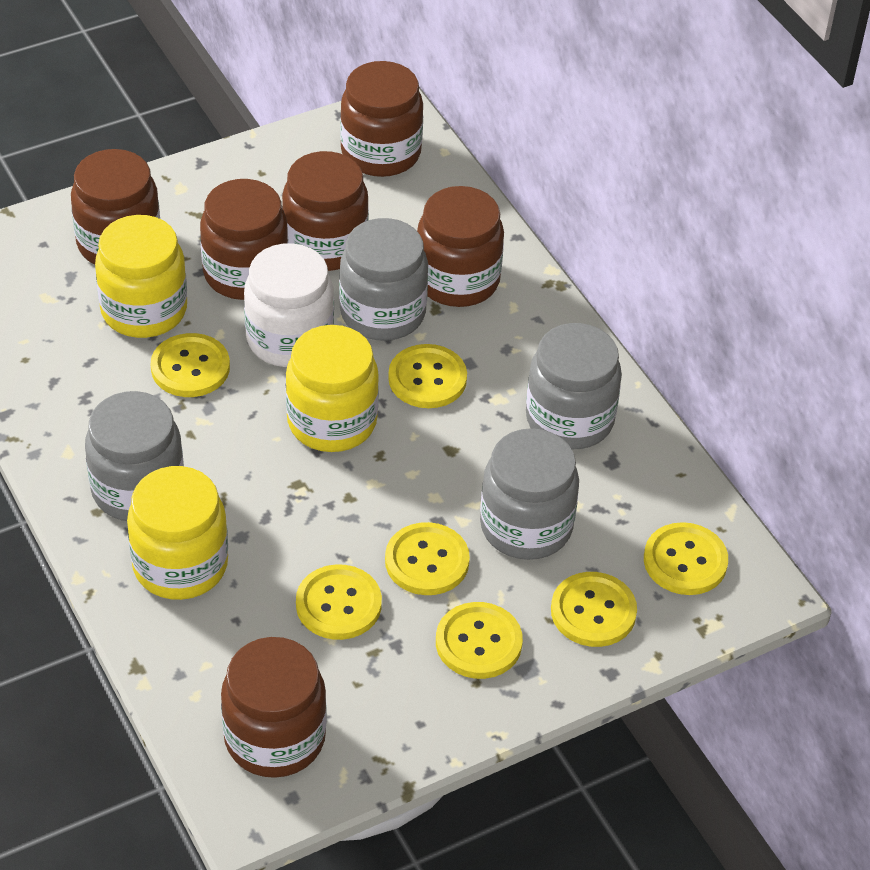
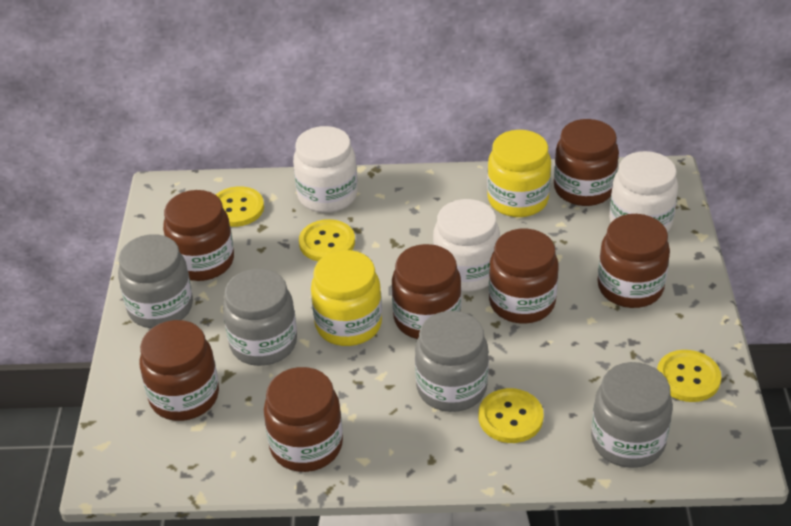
brown jar: 6 -> 7
white jar: 1 -> 3
yellow button: 7 -> 4
yellow jar: 3 -> 2

